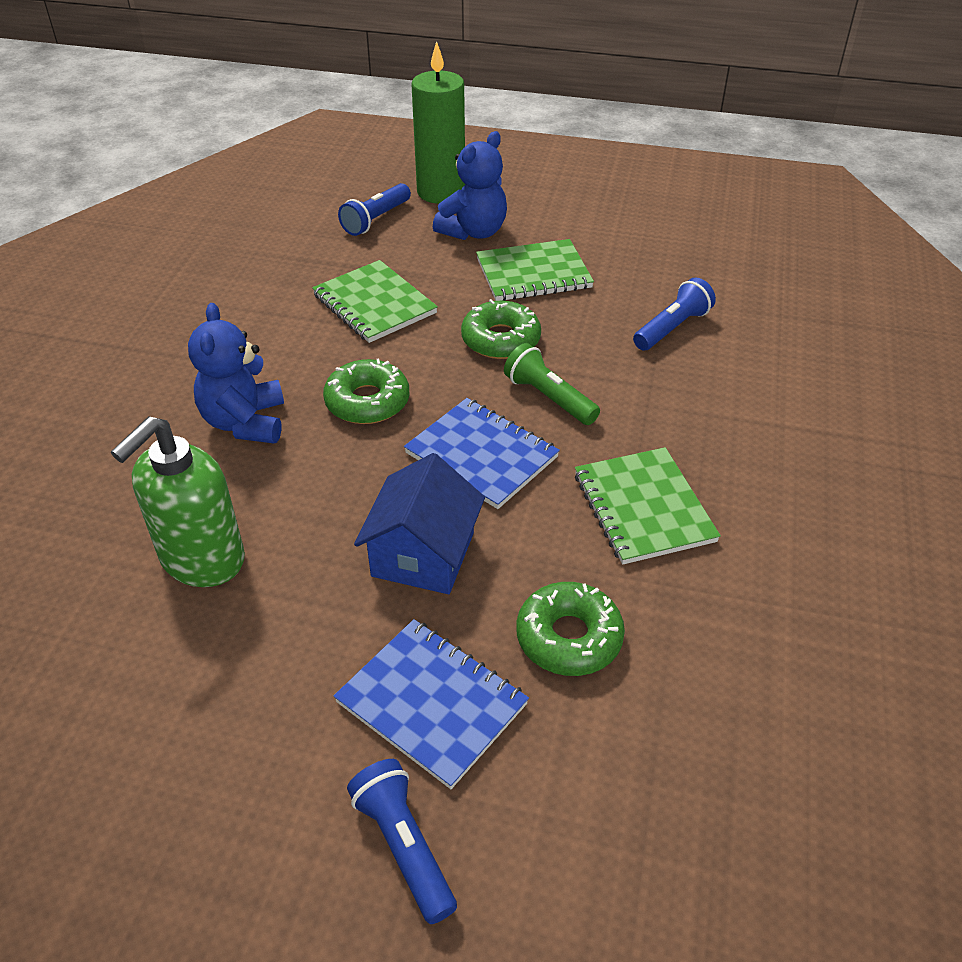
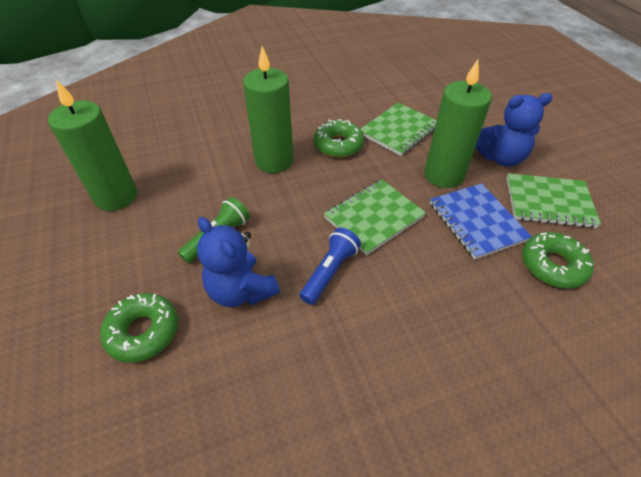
blue flashlight: 3 -> 1
blue house: 1 -> 0
blue notebook: 2 -> 1
green candle: 1 -> 3
green soap dispenser: 1 -> 0

